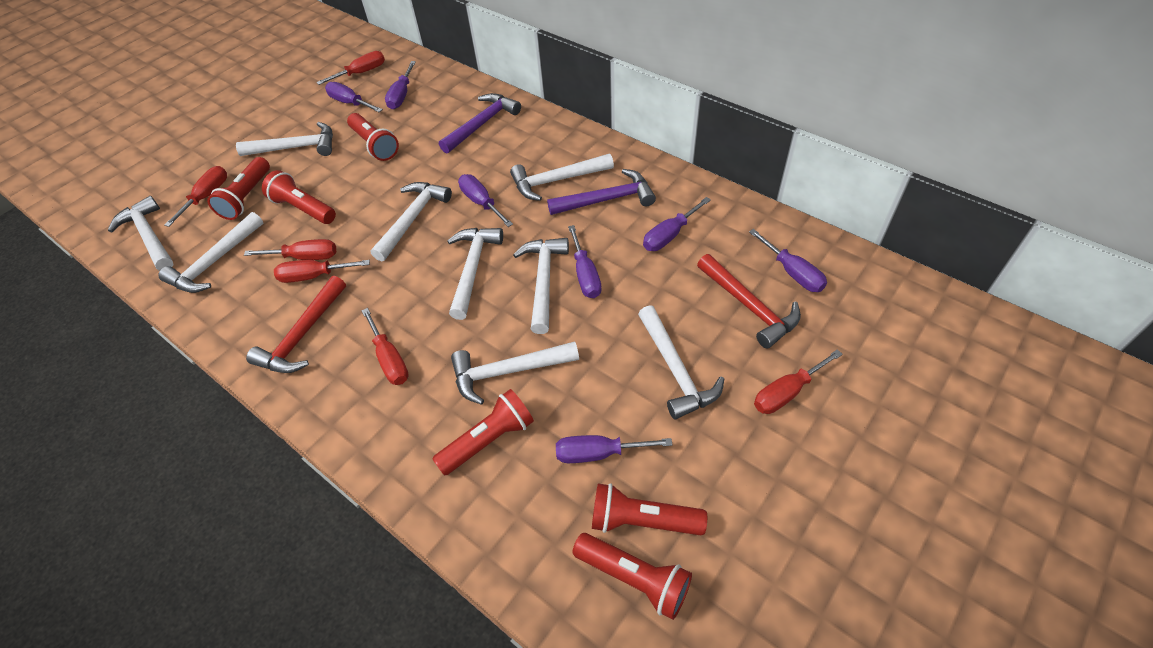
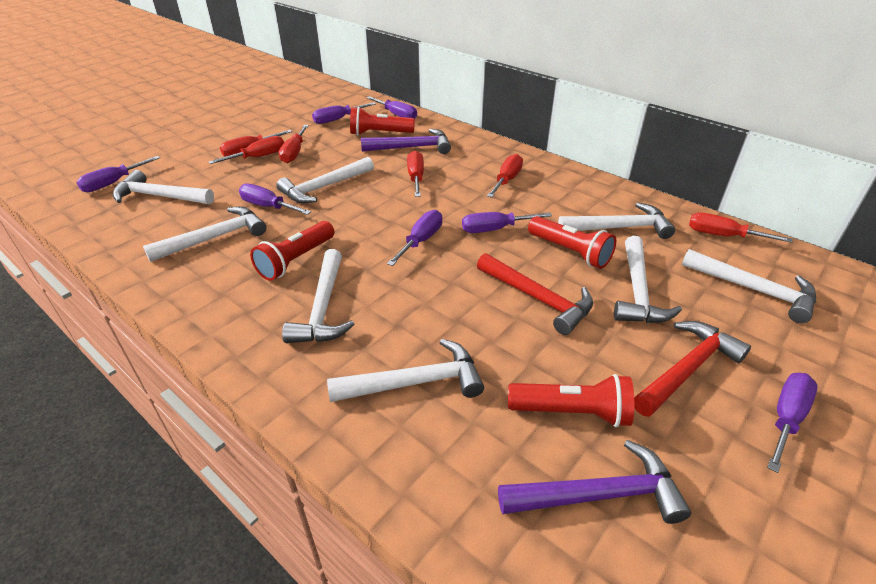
red flashlight: 6 -> 4
white hammer: 9 -> 8

